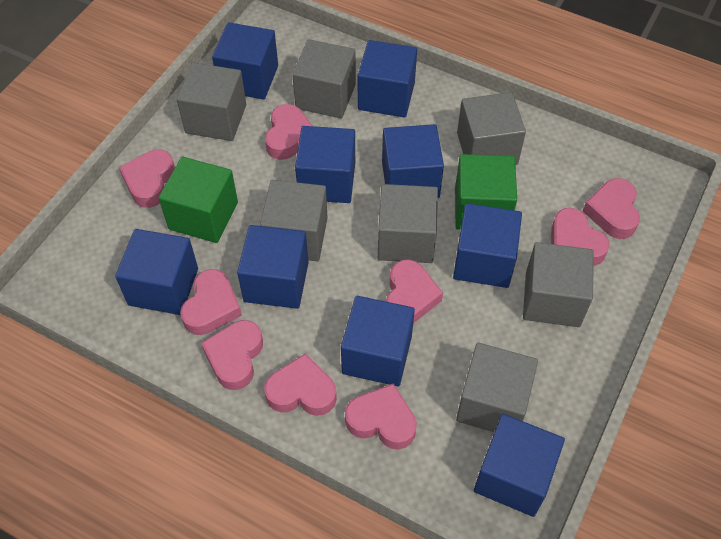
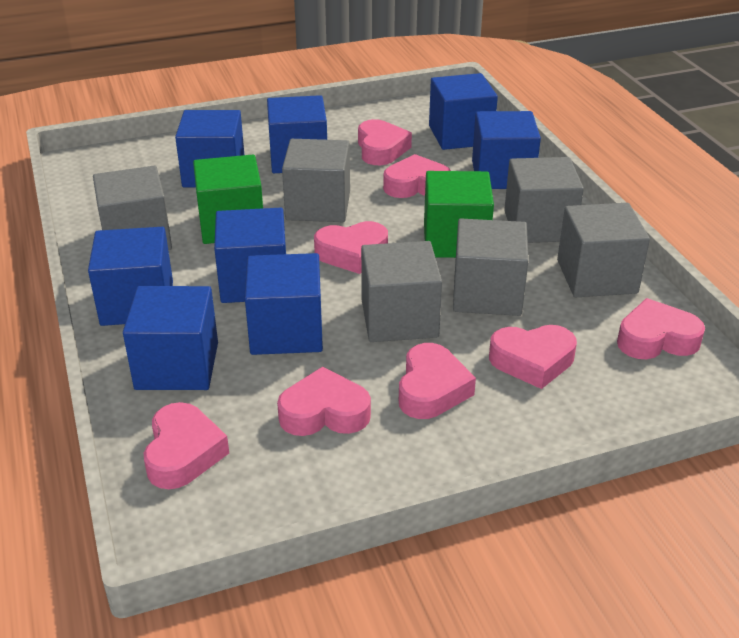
blue cube: 9 -> 8
grey cube: 7 -> 6
pink heart: 9 -> 8

